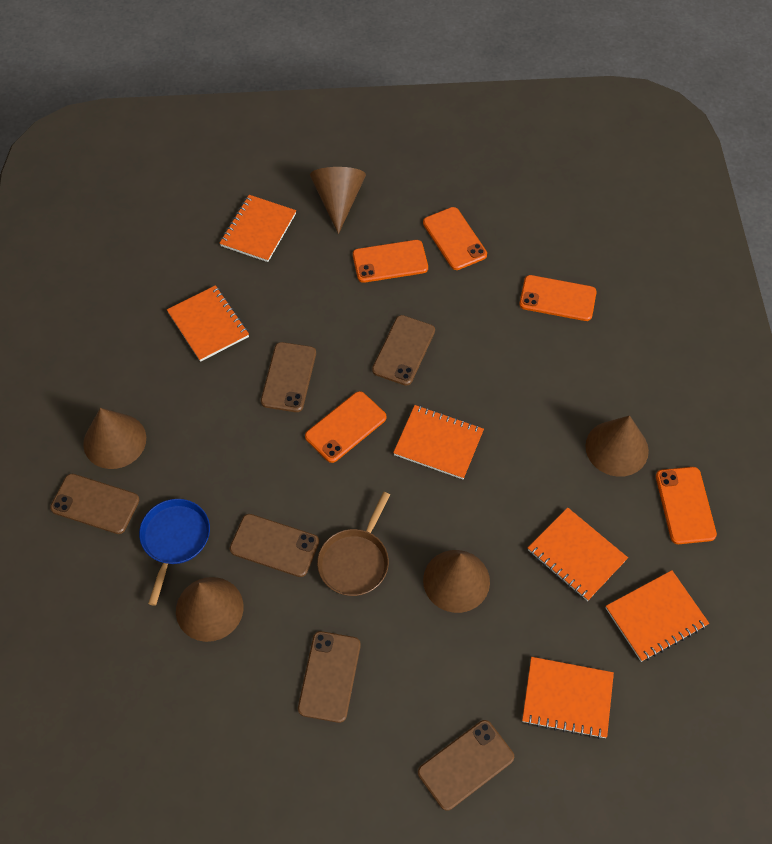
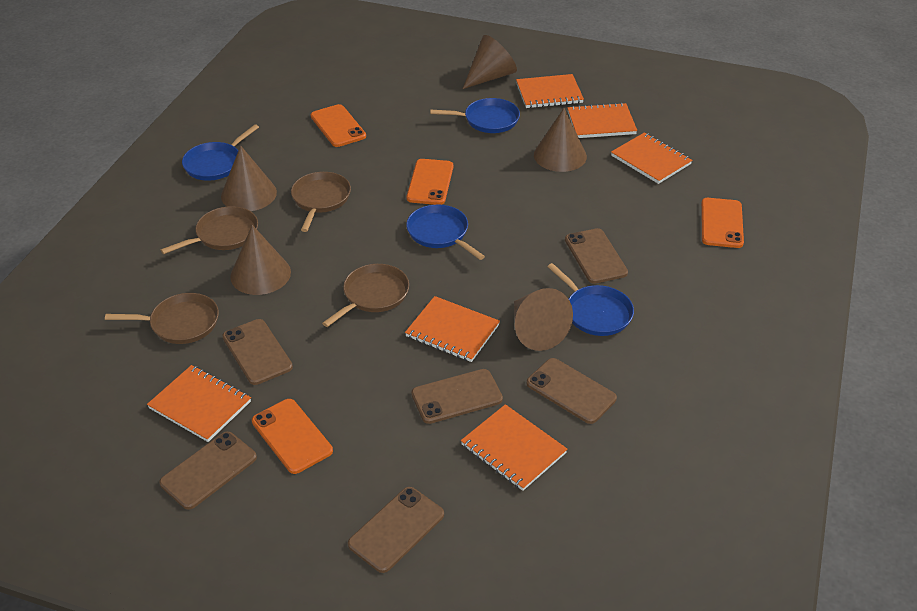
blue pan: 1 -> 4
brown pan: 1 -> 4
orange phone: 5 -> 4

